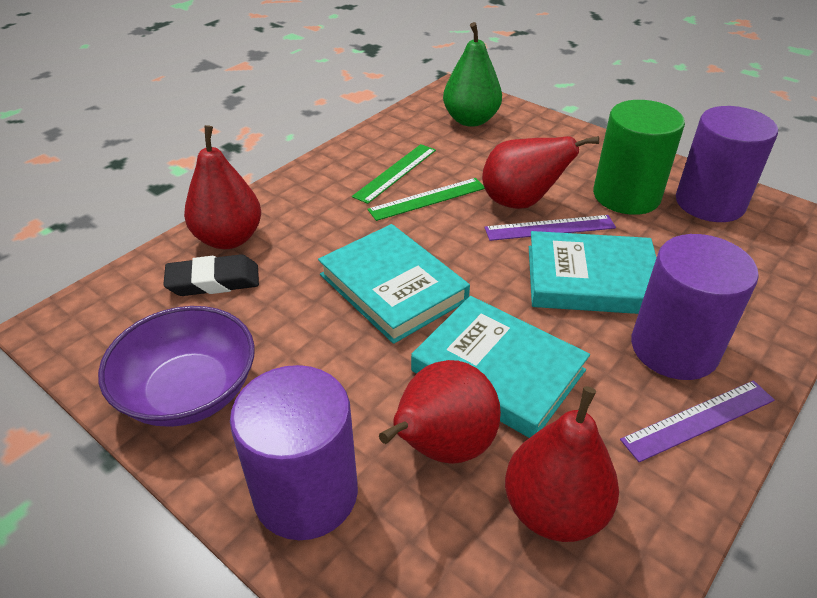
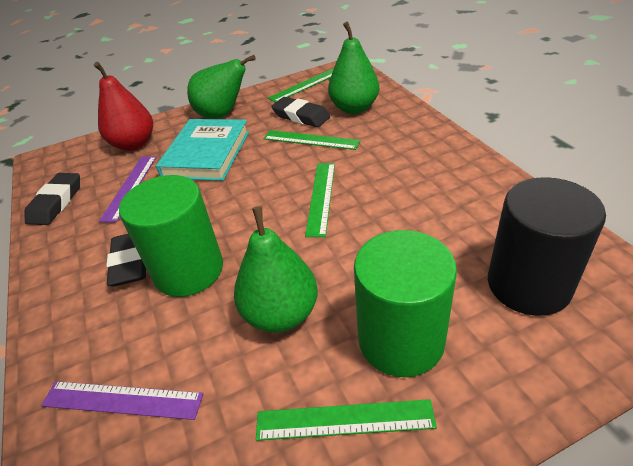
black cylinder: 0 -> 1
black eraser: 1 -> 3
green cylinder: 1 -> 2
green pear: 1 -> 3
green ruler: 2 -> 4
purple bowl: 1 -> 0
purple cylinder: 3 -> 0
red pear: 4 -> 1
turquoise book: 3 -> 1

